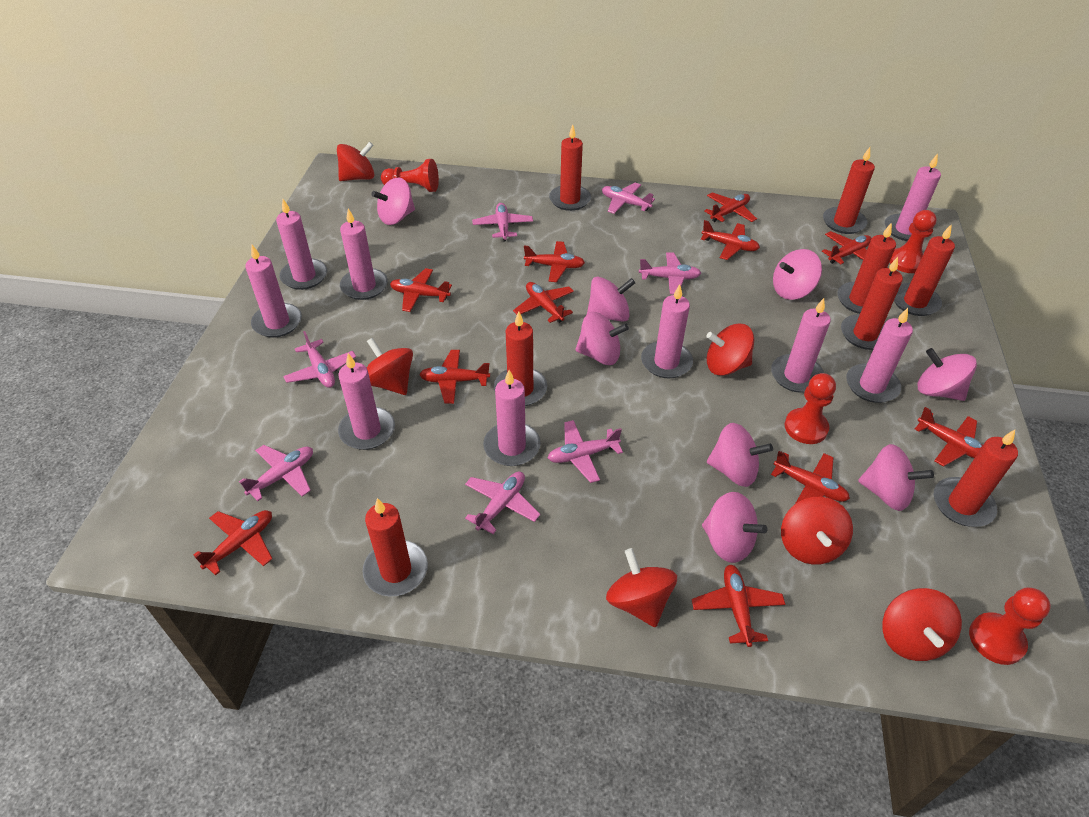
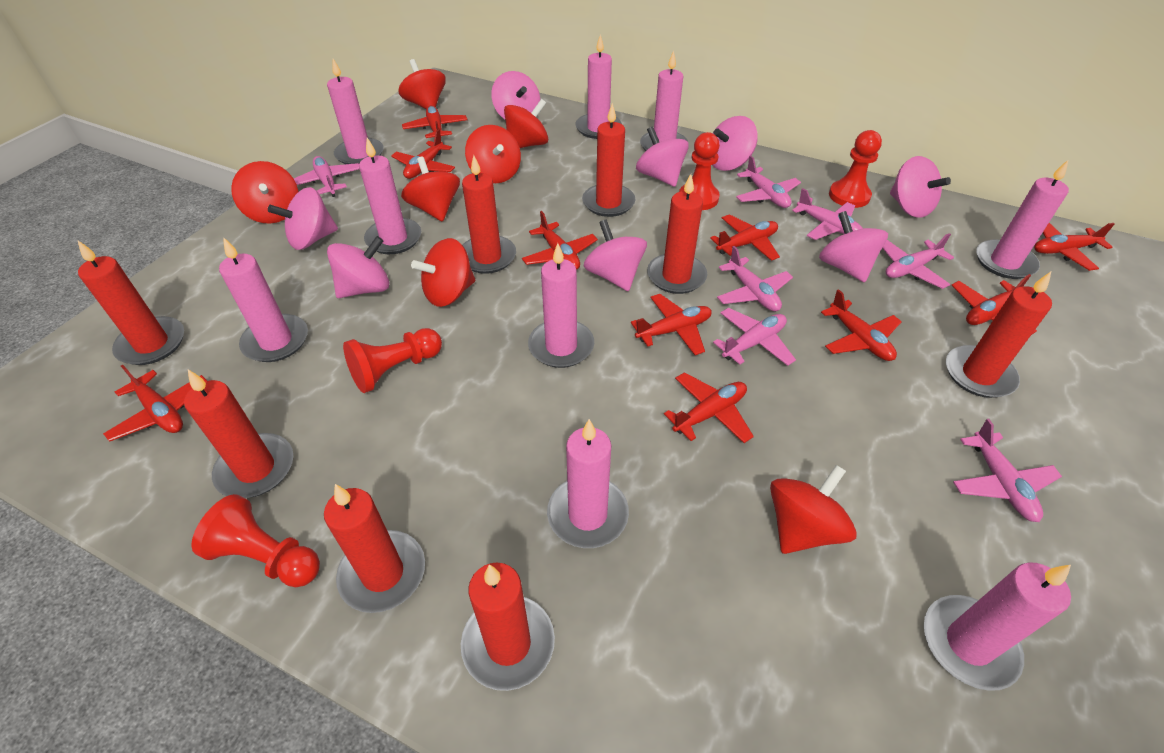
red plane: 11 -> 10
red spinning top: 6 -> 7

